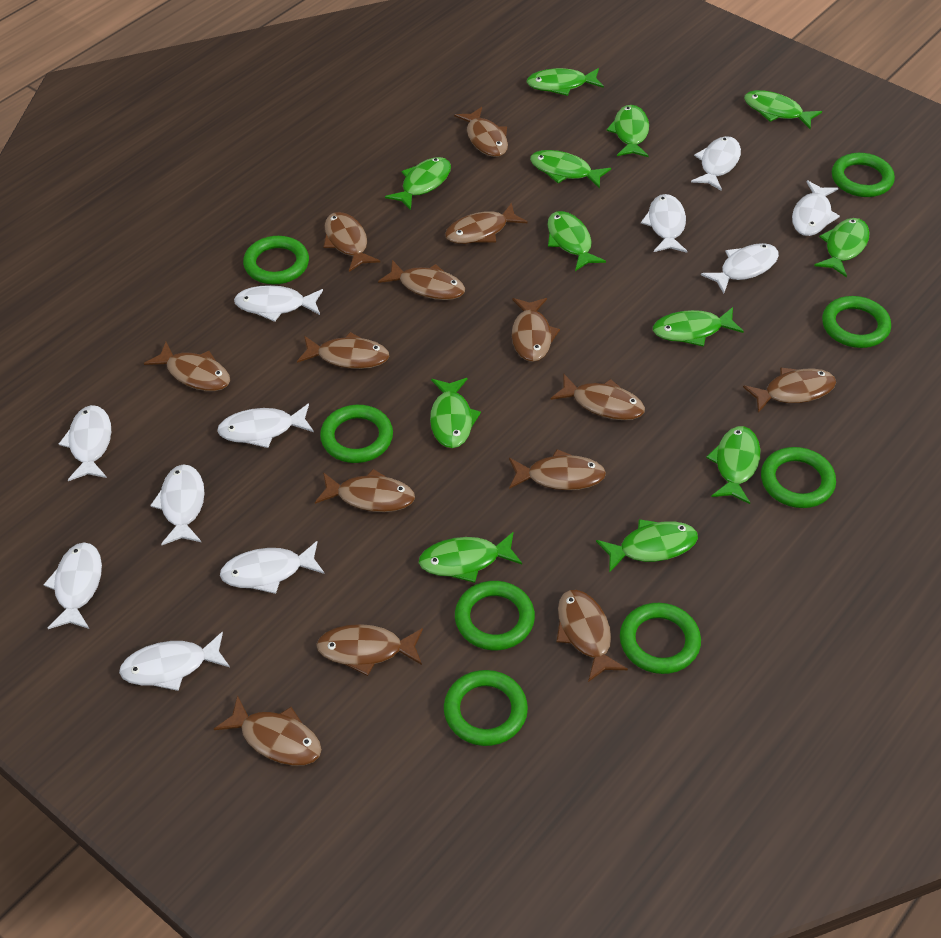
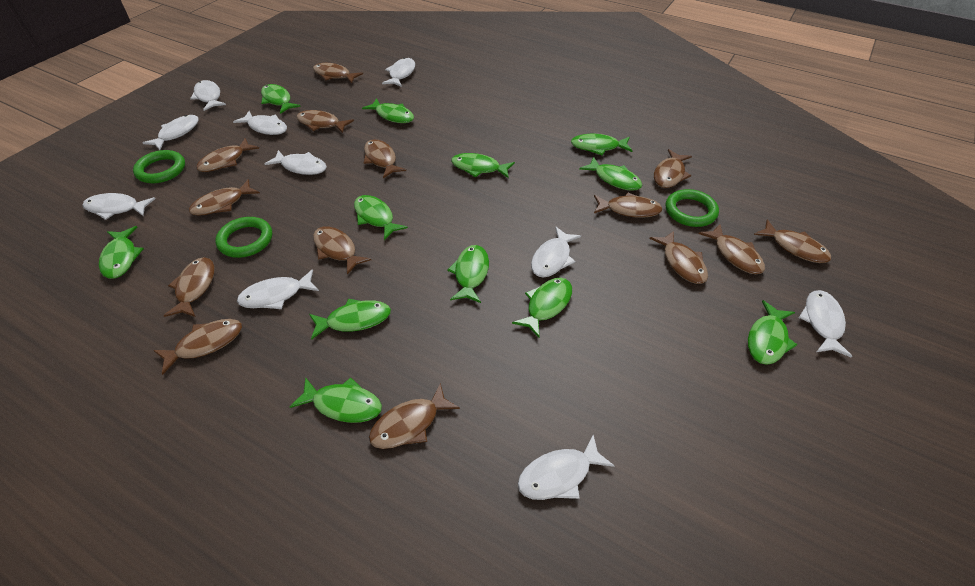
green ring: 8 -> 3
white fish: 11 -> 10

